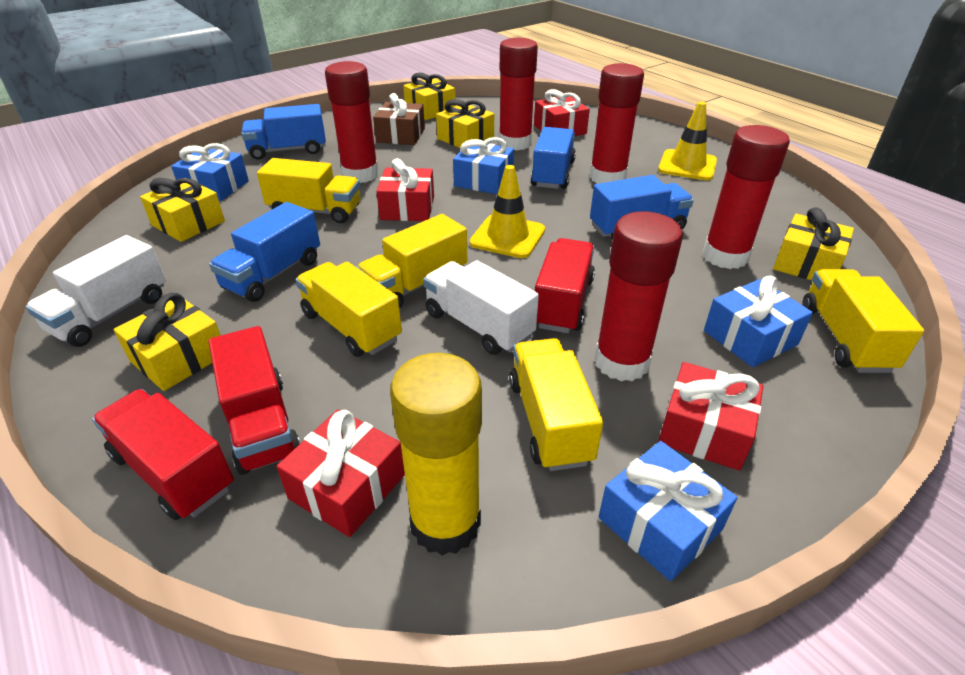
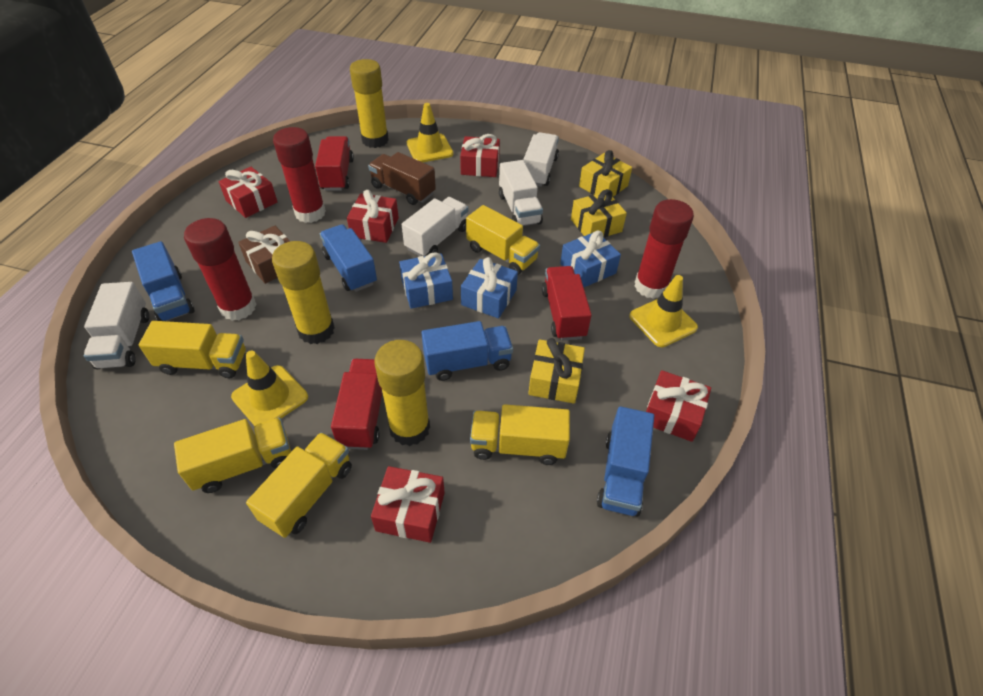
blue gift: 4 -> 3
brown truck: 0 -> 1
red gift: 4 -> 5
red glue stick: 5 -> 3
white truck: 2 -> 4
yellow gift: 5 -> 3
yellow glue stick: 1 -> 3
yellow traffic cone: 2 -> 3

